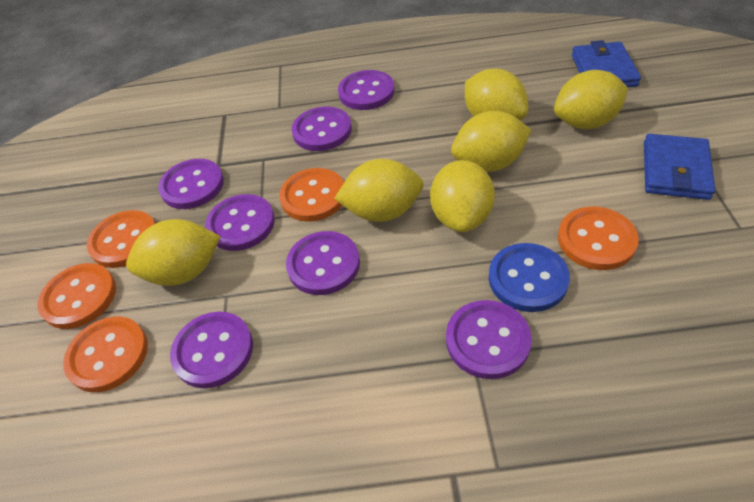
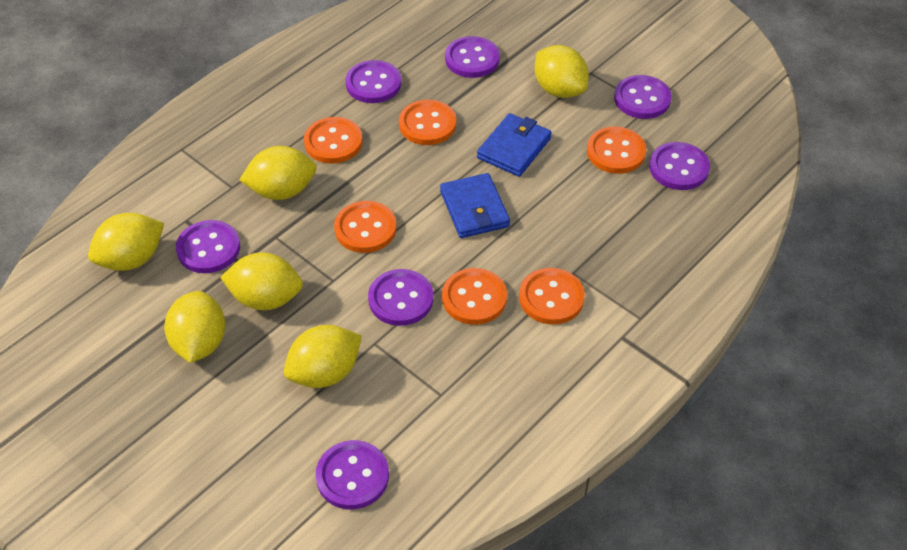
blue button: 1 -> 0
orange button: 5 -> 6

